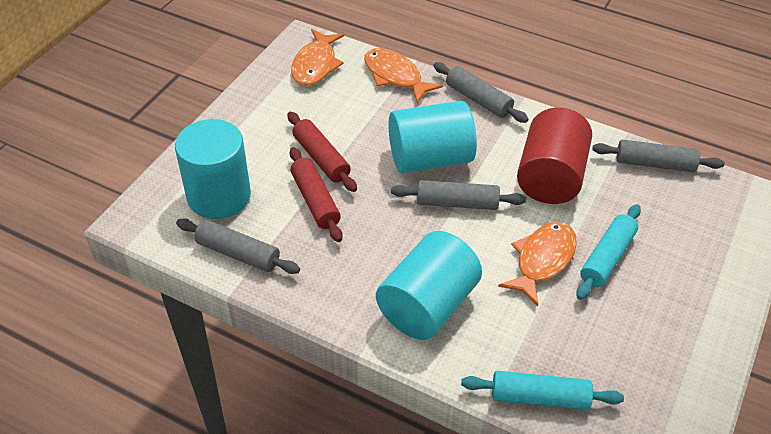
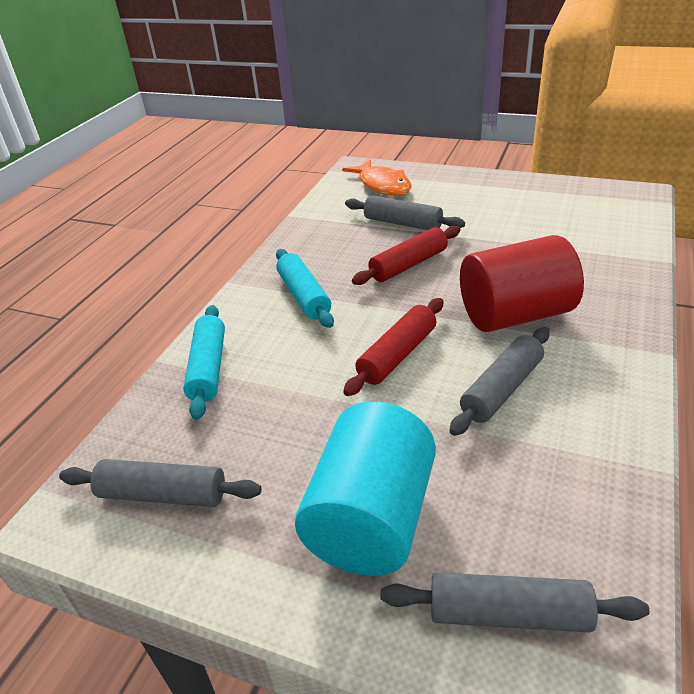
orange fish: 3 -> 1
turquoise cylinder: 3 -> 1

